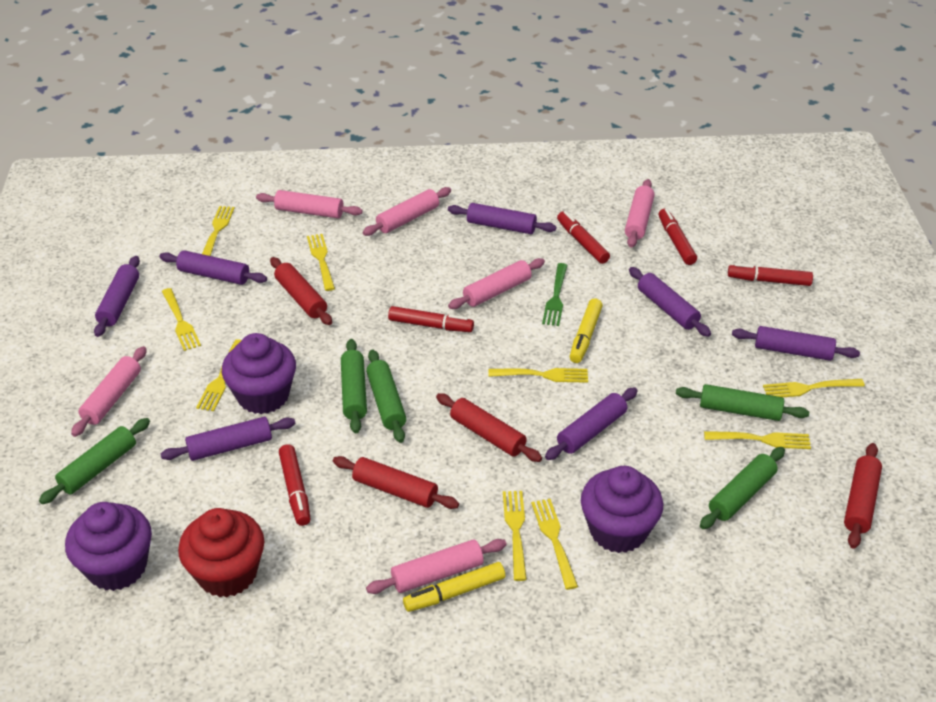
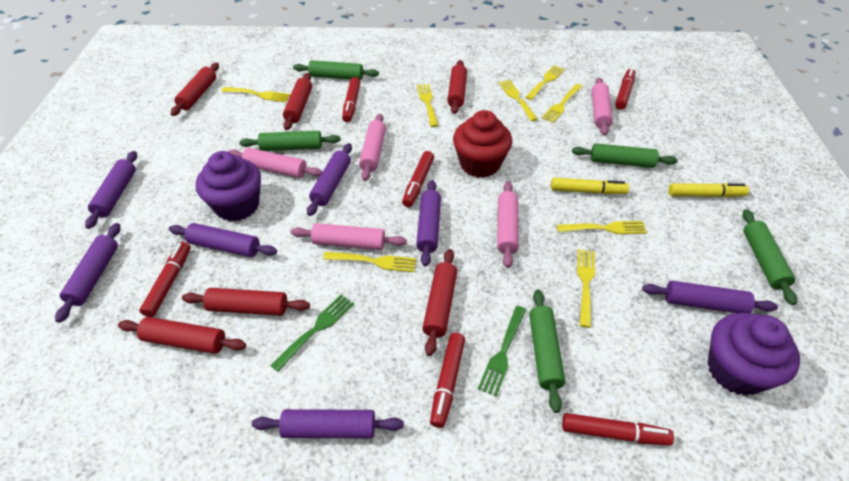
green fork: 1 -> 2
pink rolling pin: 6 -> 5
purple cupcake: 3 -> 2
red marker: 5 -> 6
red rolling pin: 4 -> 6
yellow fork: 9 -> 8

